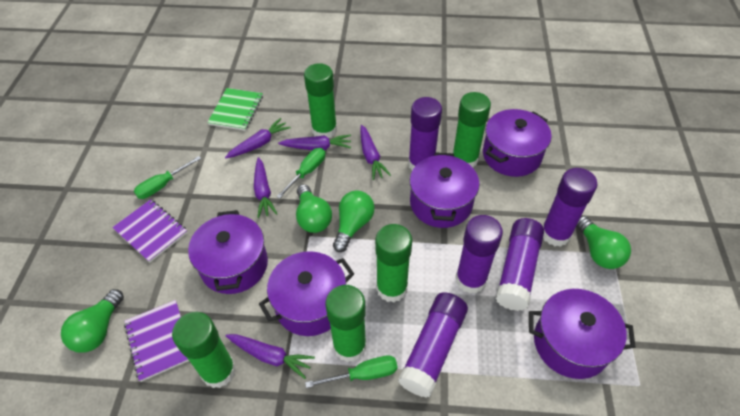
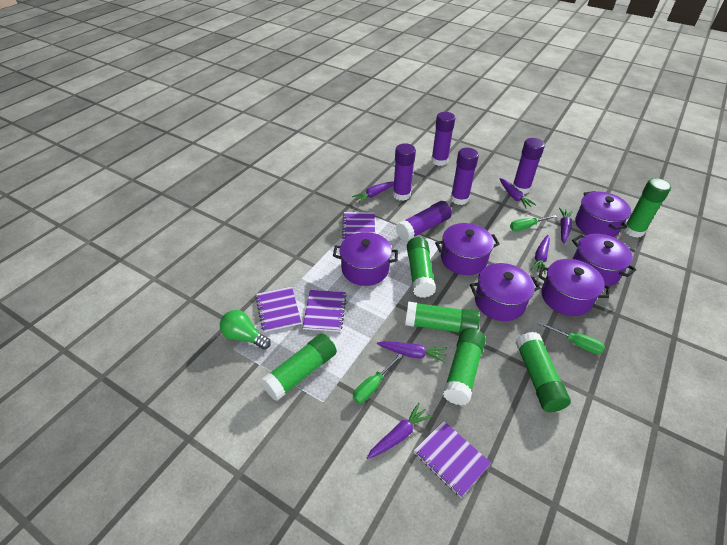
green glue stick: 5 -> 6
green light bulb: 4 -> 1
green notebook: 1 -> 0
purple carrot: 5 -> 6
purple notebook: 2 -> 4
purple pot: 5 -> 6

